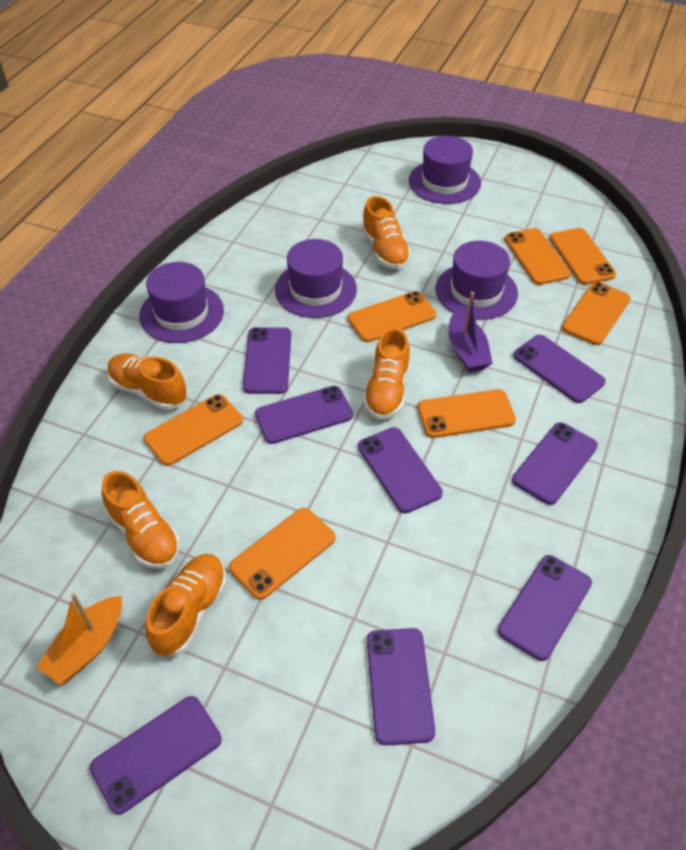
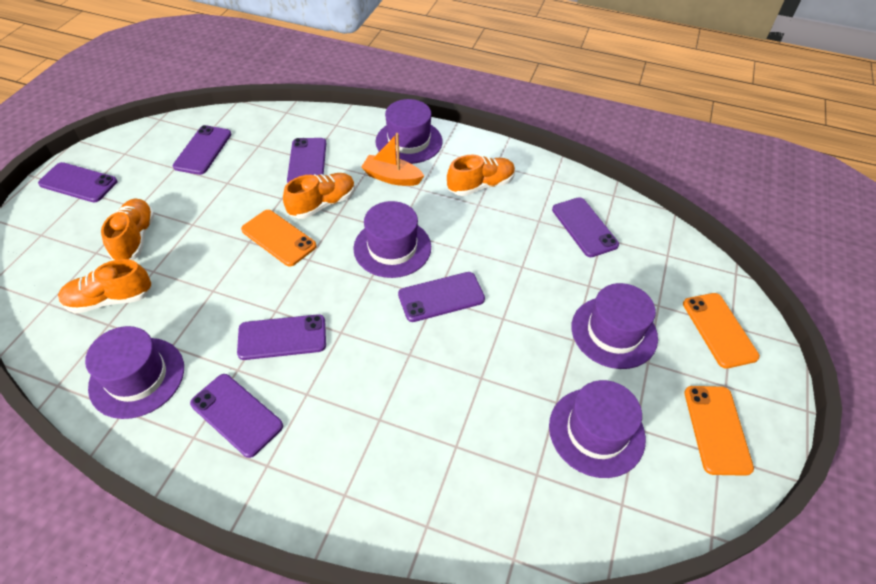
orange phone: 7 -> 3
orange shoe: 5 -> 4
purple boat: 1 -> 0
purple hat: 4 -> 5
purple phone: 8 -> 7

